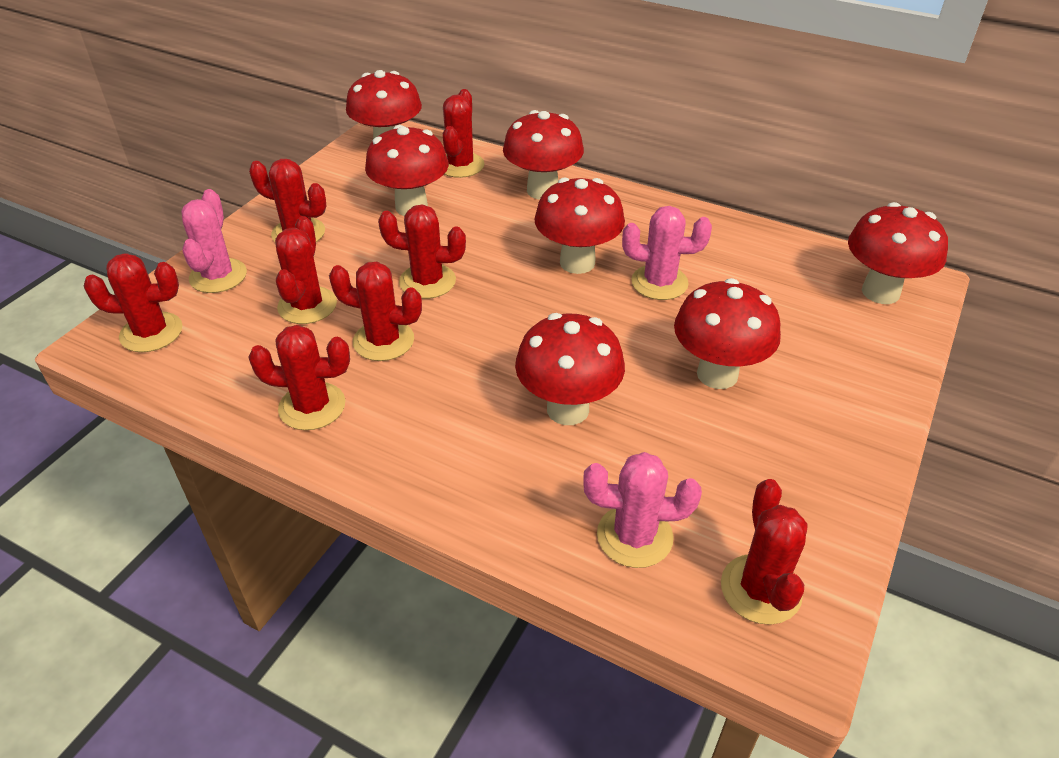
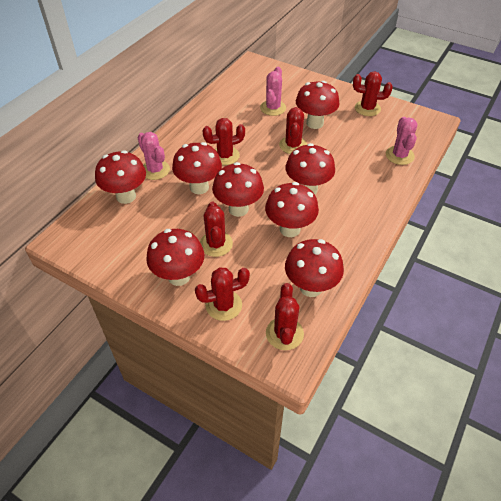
red cactus: 8 -> 6
red mushroom: 7 -> 8

